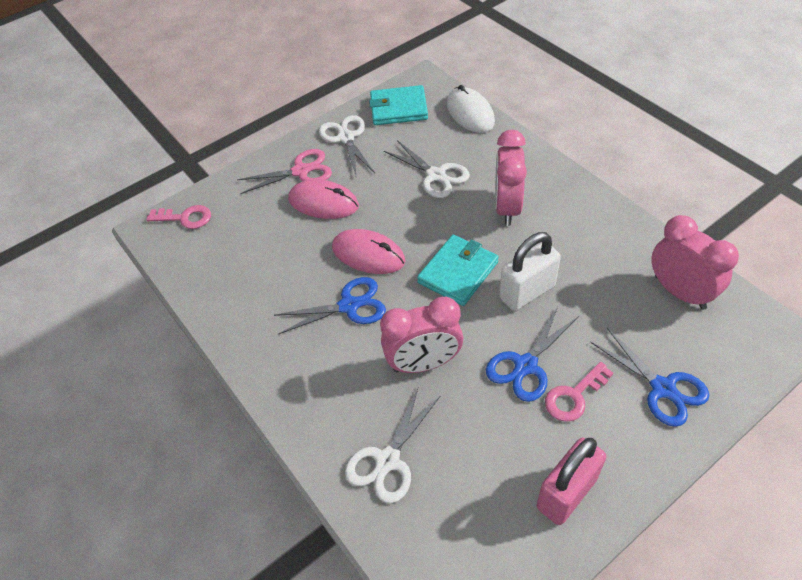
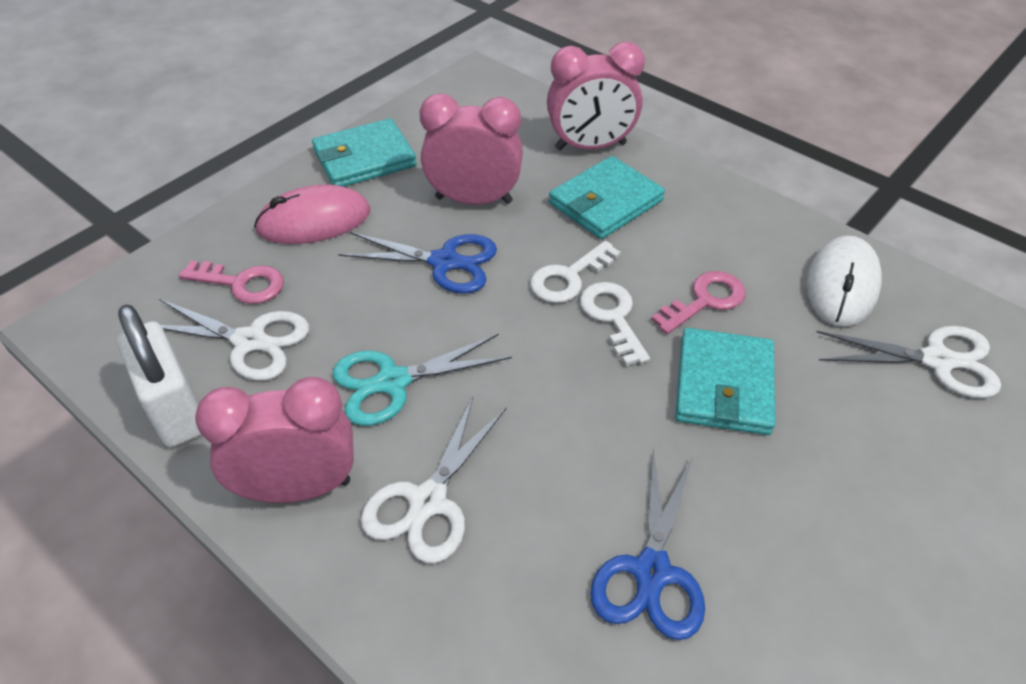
blue scissors: 3 -> 2
pink mouse: 2 -> 1
pink padlock: 1 -> 0
pink scissors: 1 -> 0
turquoise scissors: 0 -> 1
turquoise wallet: 2 -> 3
white key: 0 -> 2

